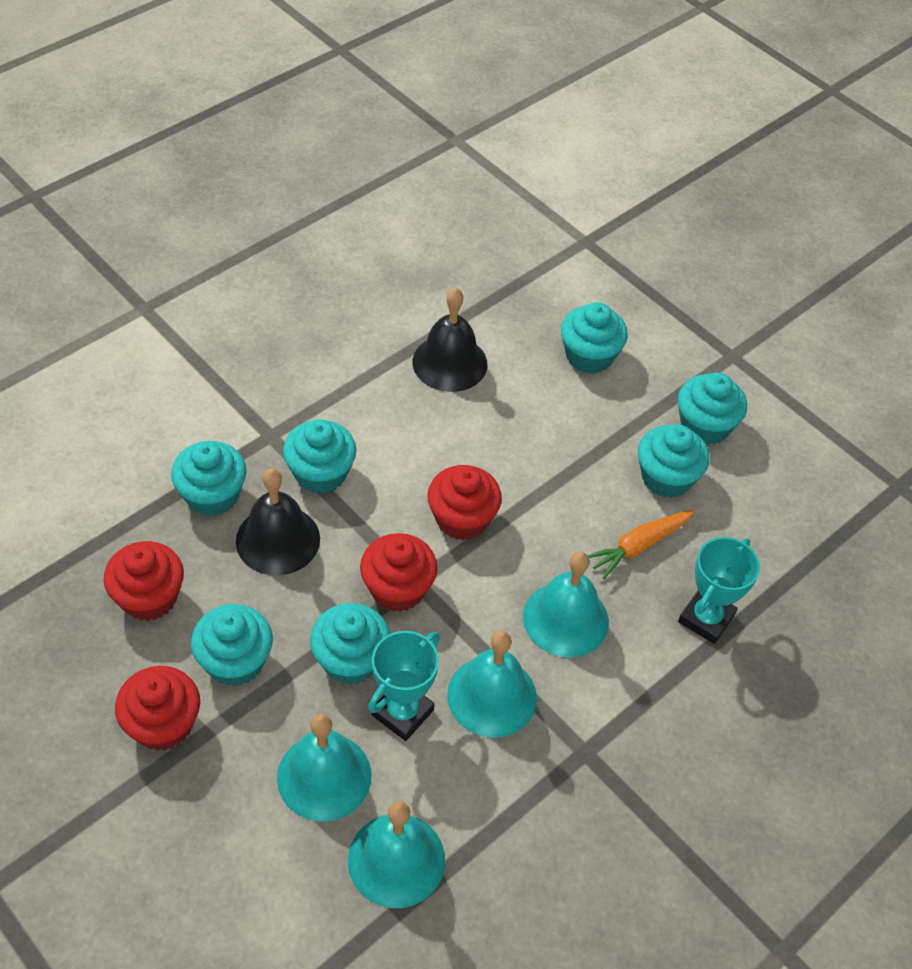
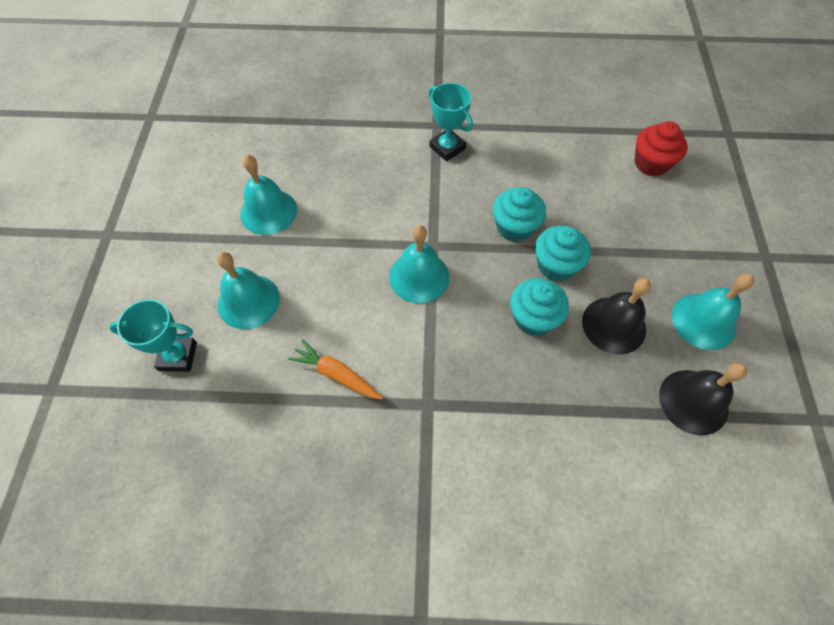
red cupcake: 4 -> 1
turquoise cupcake: 7 -> 3

